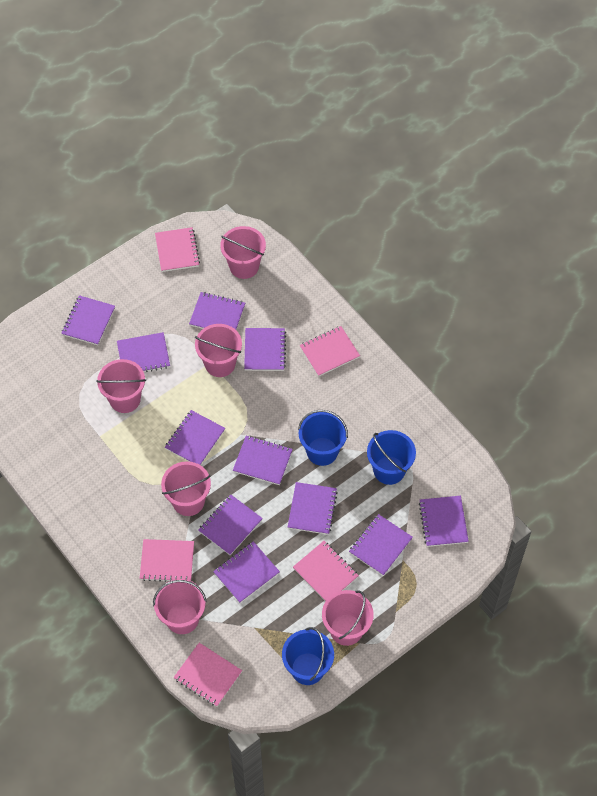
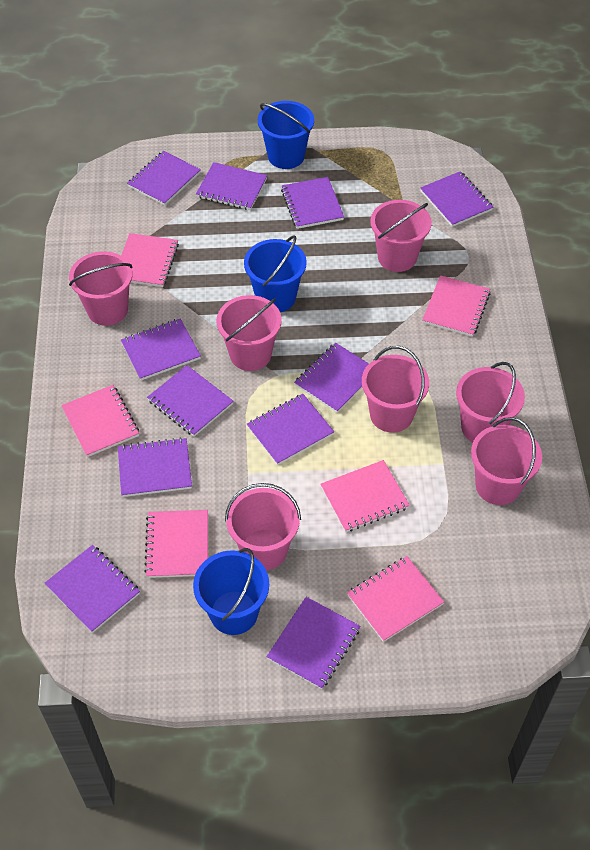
pink bucket: 6 -> 7
pink notebook: 5 -> 6

